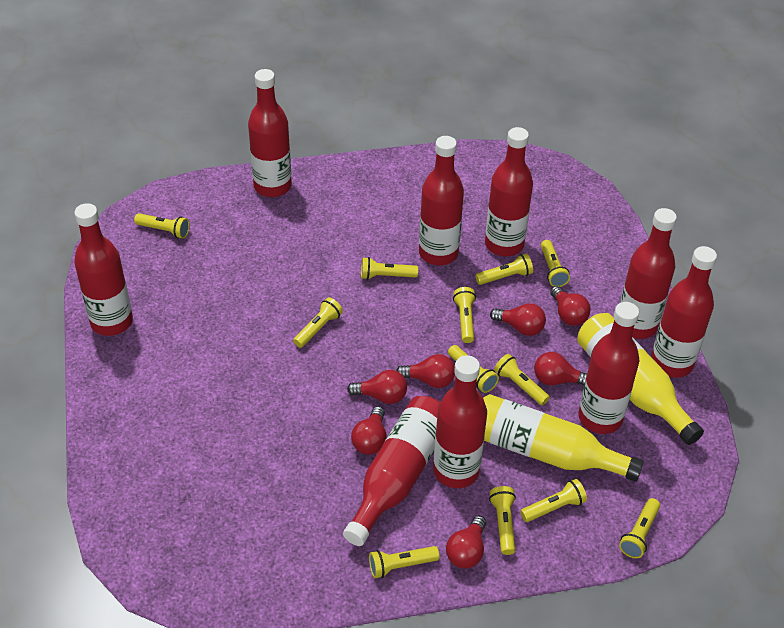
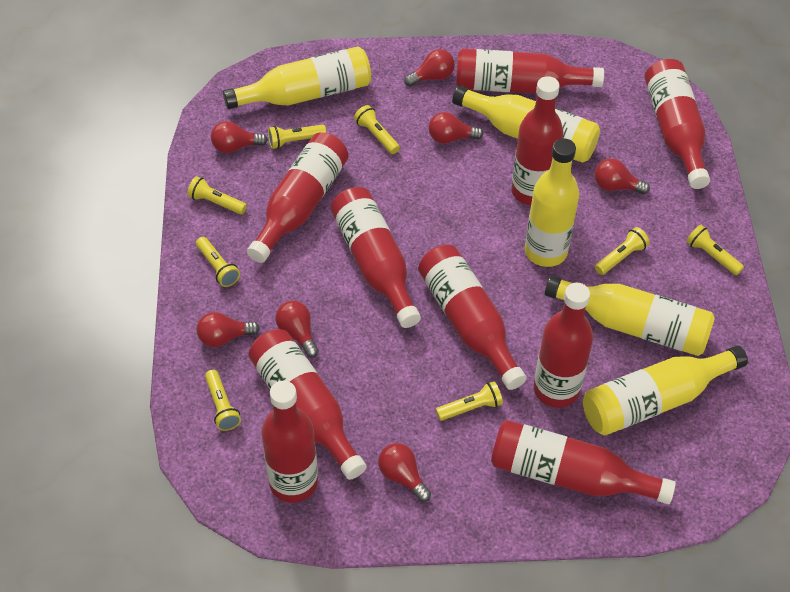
red bottle: 9 -> 10
yellow bottle: 2 -> 5
yellow flashlight: 12 -> 8

